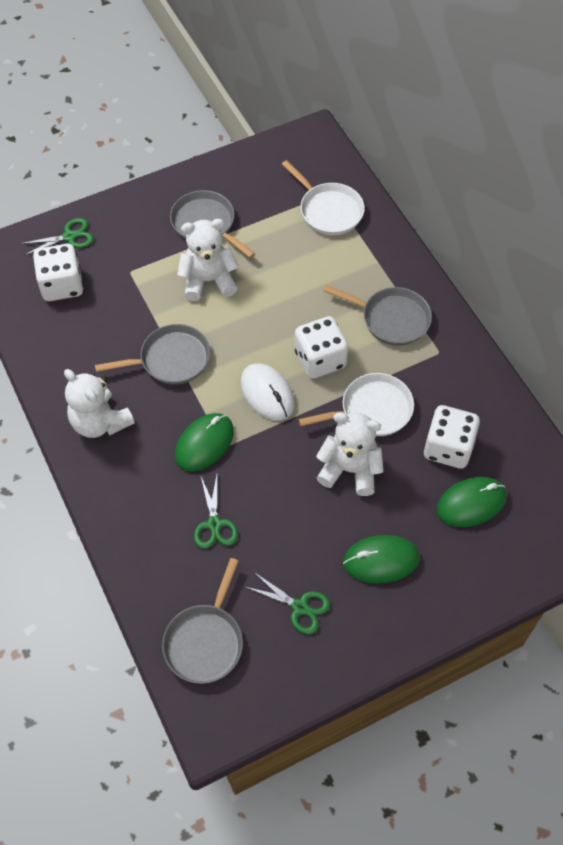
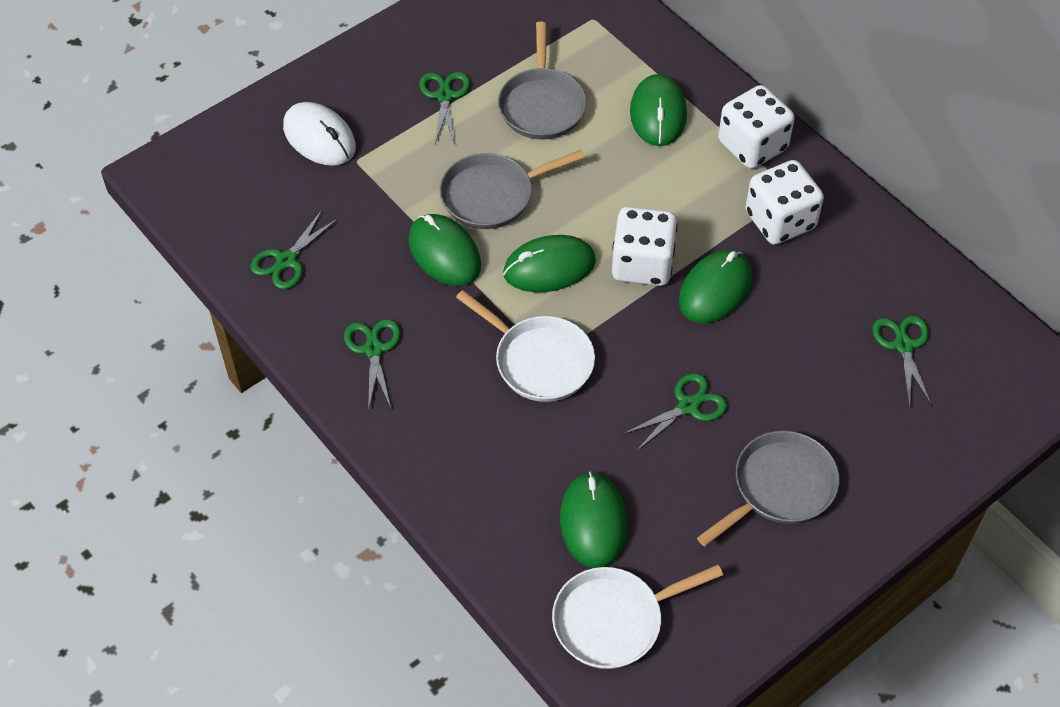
green mouse: 3 -> 5
green scissors: 3 -> 5
grey pan: 4 -> 3
white teddy bear: 3 -> 0

